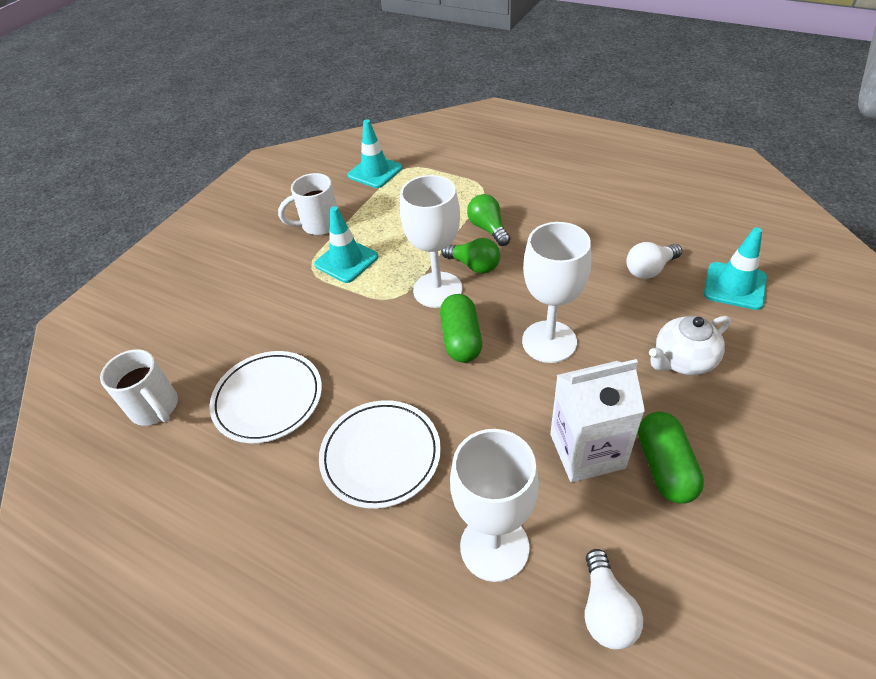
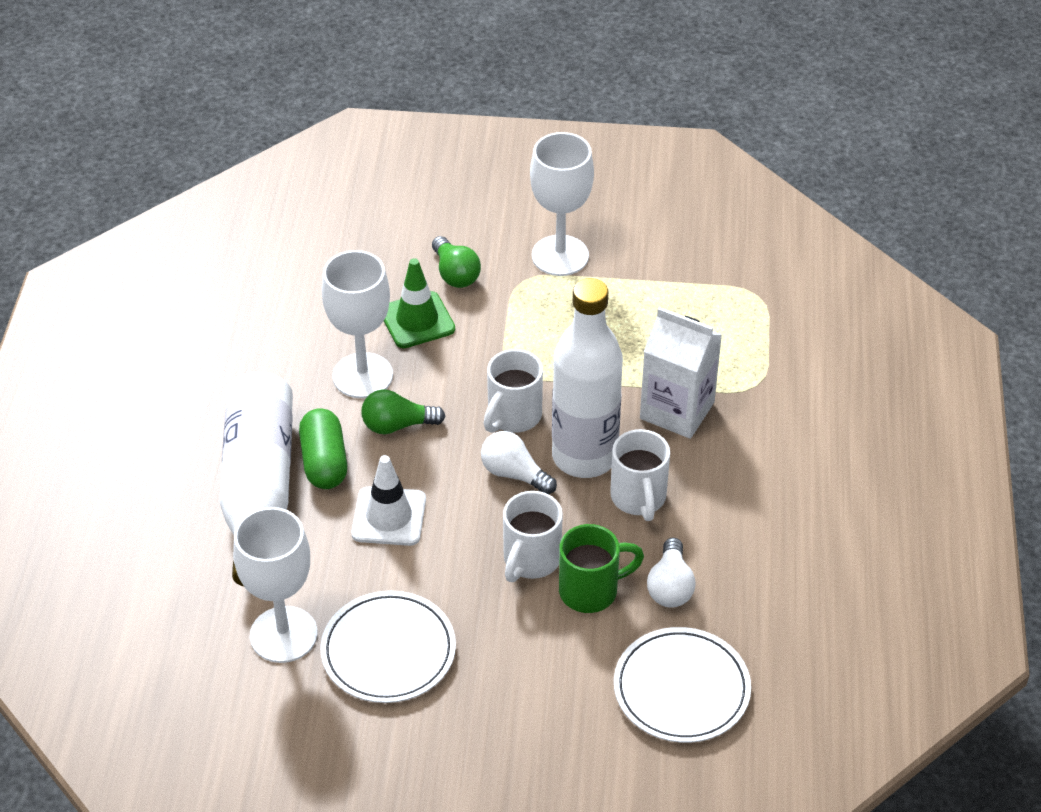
green capsule: 2 -> 1
green mug: 0 -> 1
green traffic cone: 0 -> 1
turquoise traffic cone: 3 -> 0
white bottle: 0 -> 2
white mug: 2 -> 3
white teapot: 1 -> 0
white traffic cone: 0 -> 1

